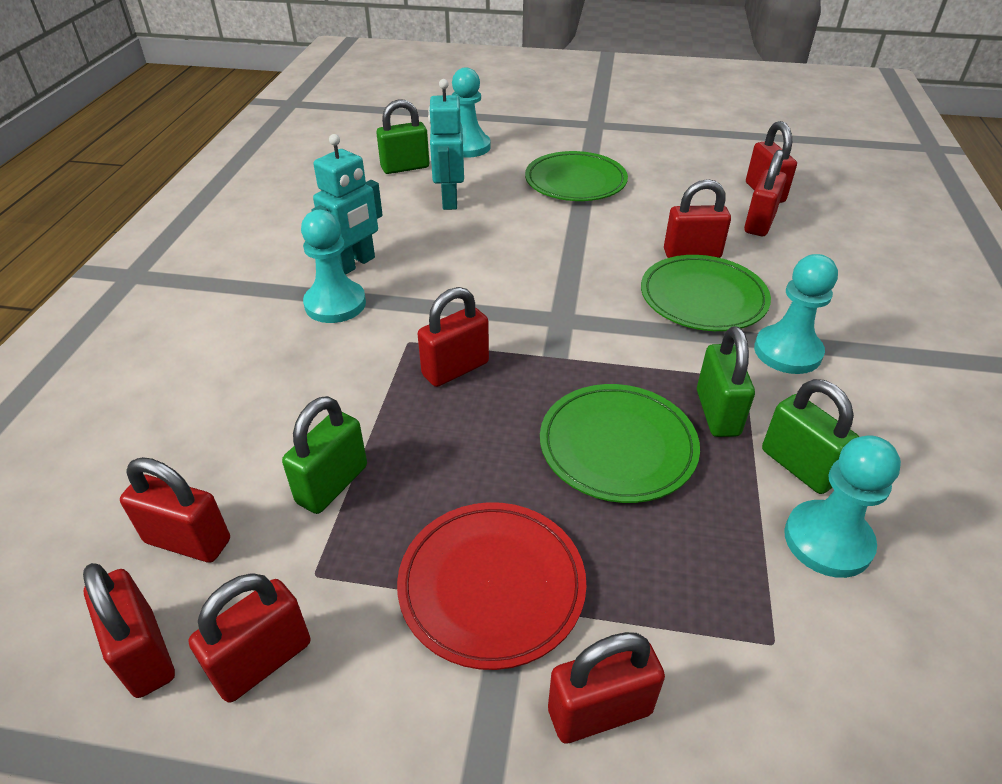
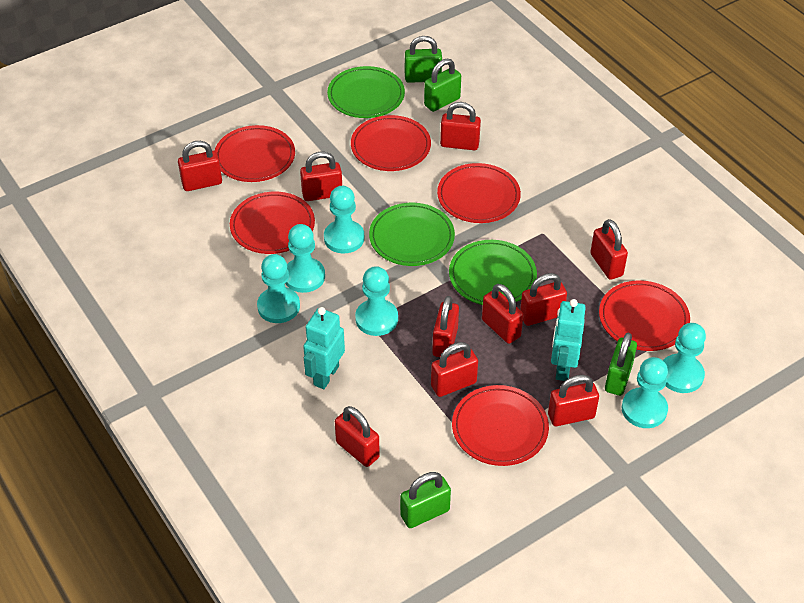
red padlock: 8 -> 10
red plate: 1 -> 6
turquoise pawn: 4 -> 6

